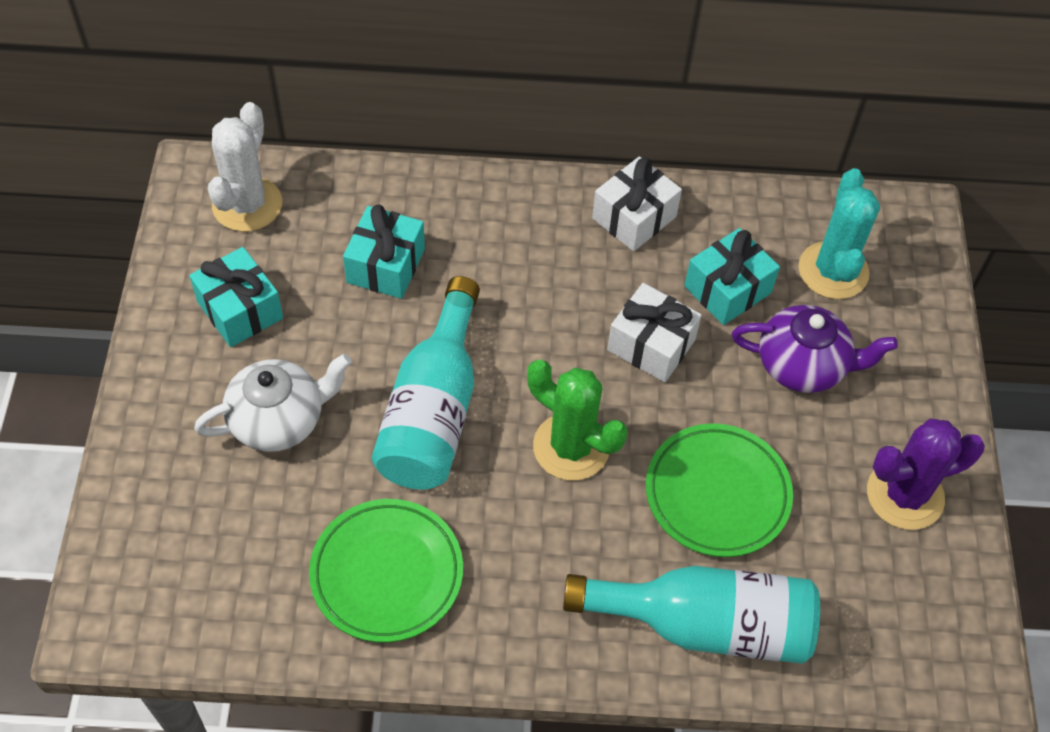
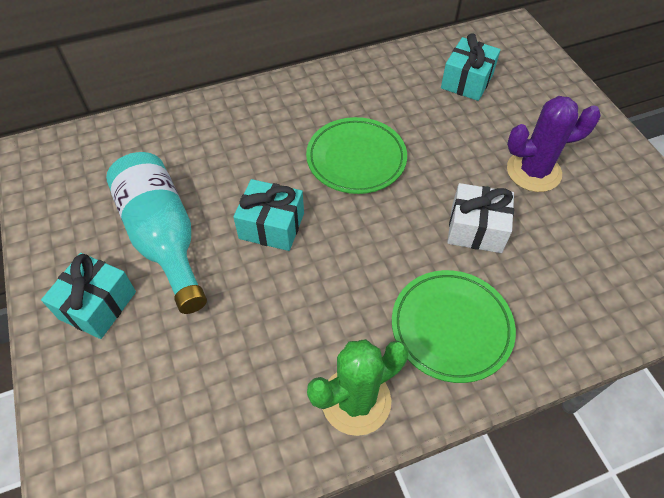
purple teapot: 1 -> 0
turquoise bottle: 2 -> 1
turquoise cactus: 1 -> 0
white cactus: 1 -> 0
white gift: 2 -> 1
white teapot: 1 -> 0

